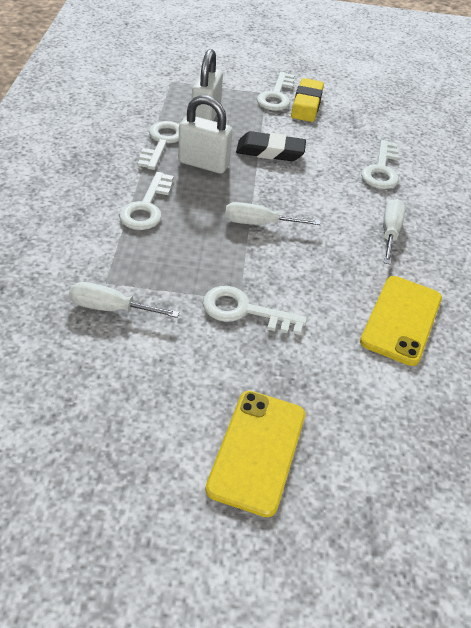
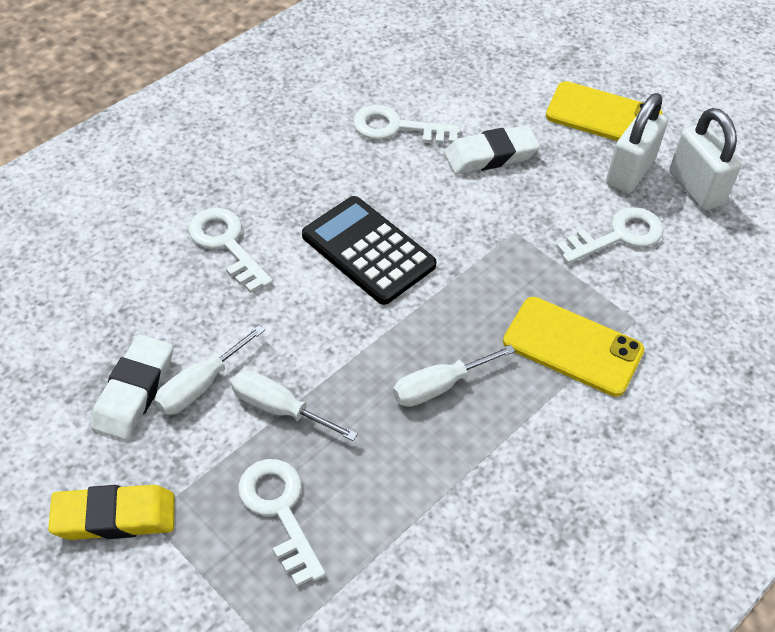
black calculator: 0 -> 1
black eraser: 1 -> 0
white eraser: 0 -> 2
white key: 5 -> 4

